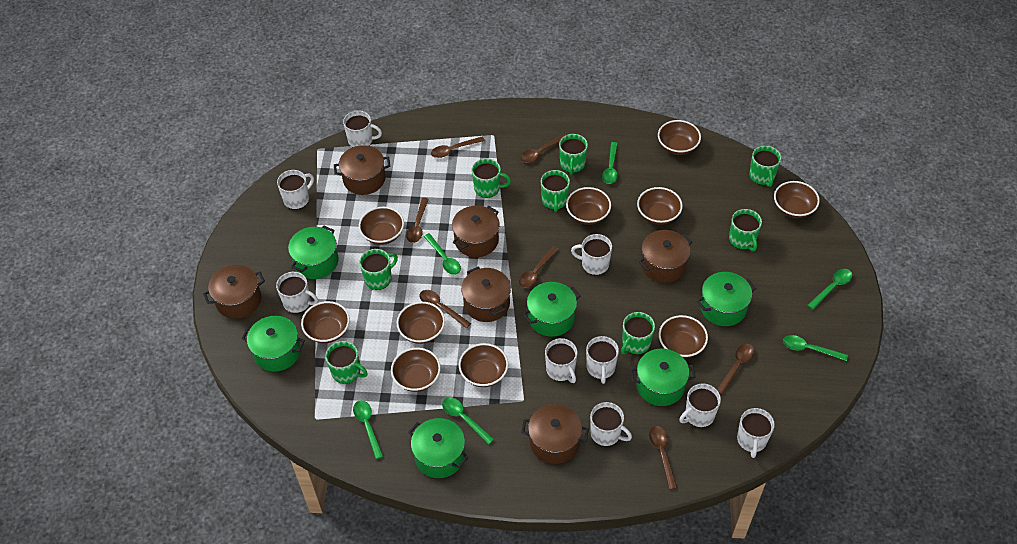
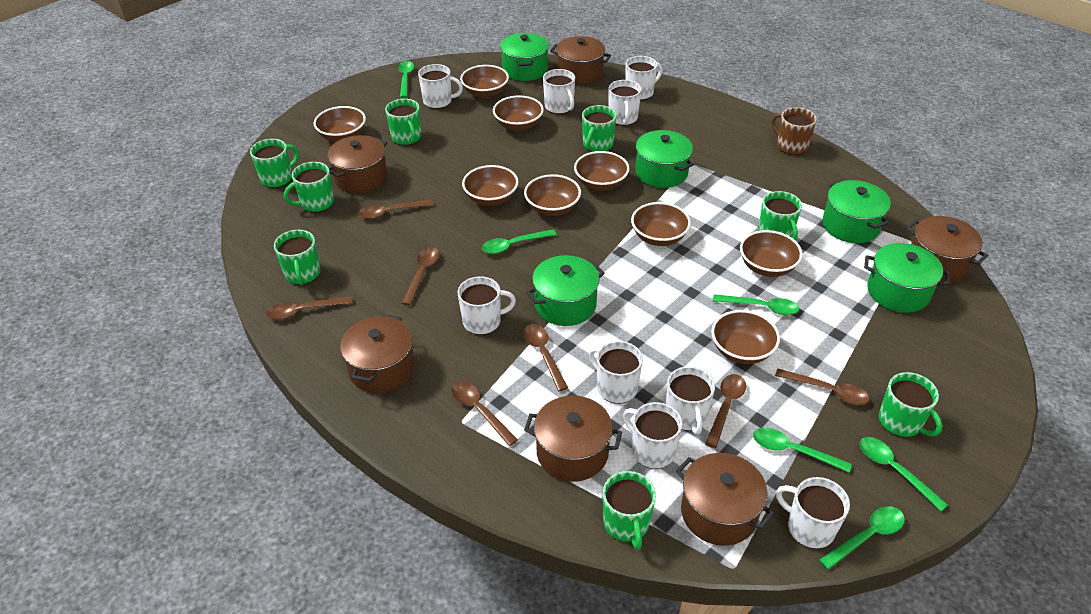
brown bowl: 10 -> 9
brown mug: 0 -> 1
green pot: 6 -> 5

